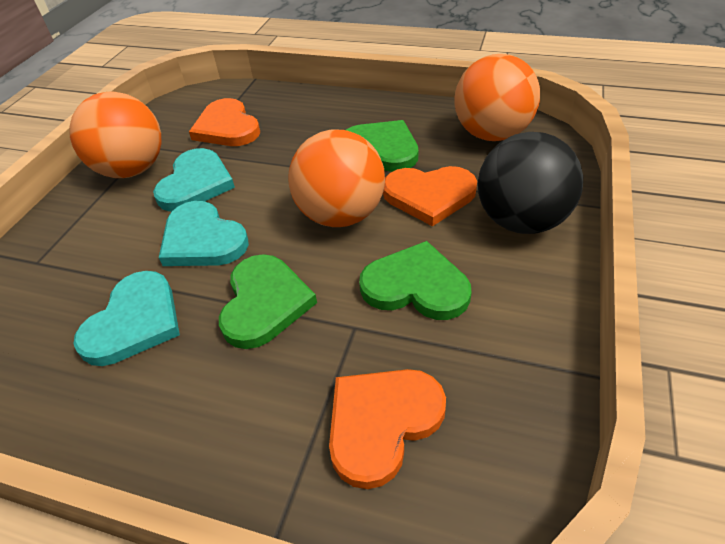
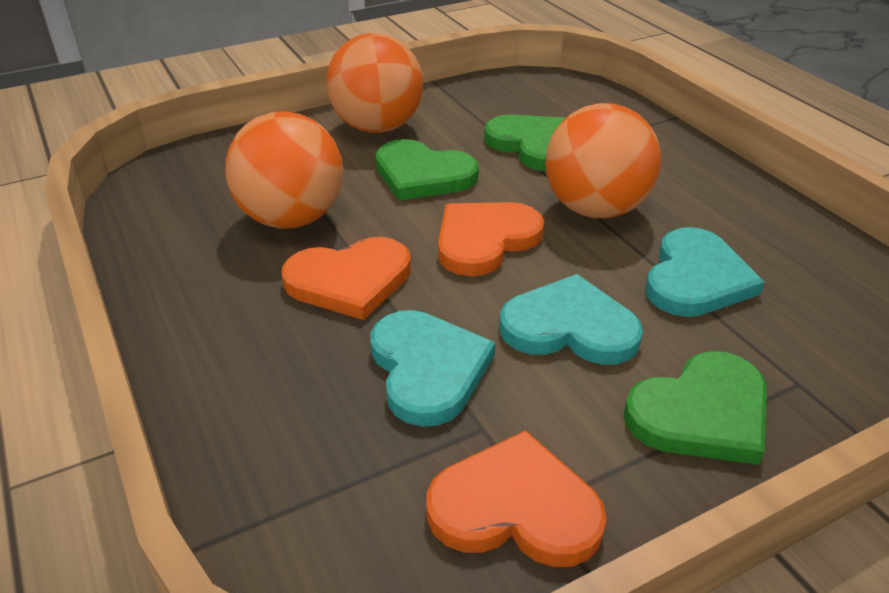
black ball: 1 -> 0

